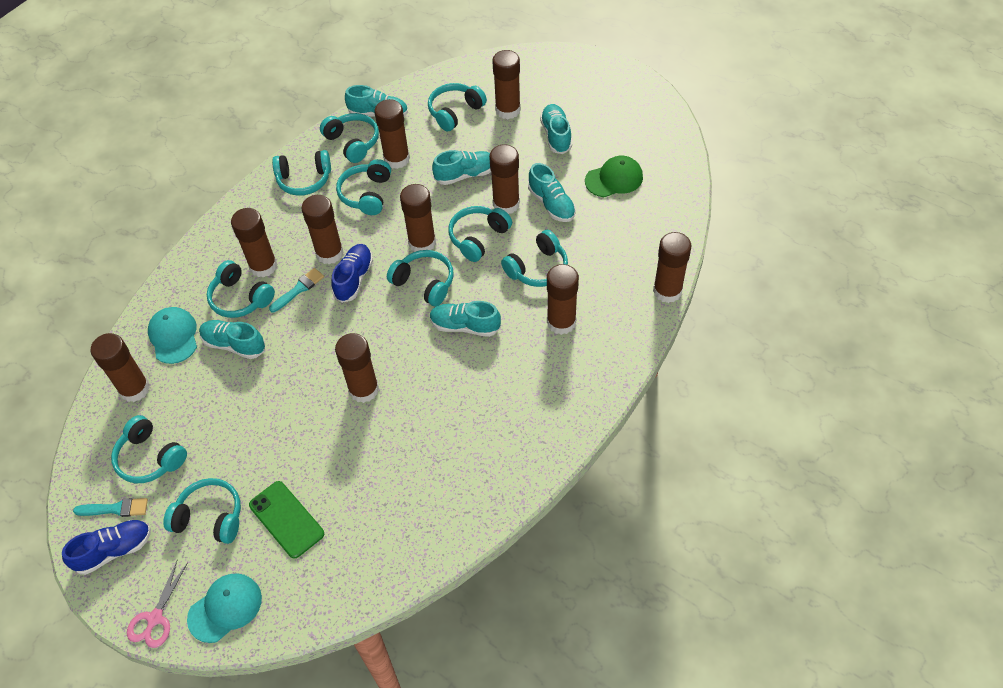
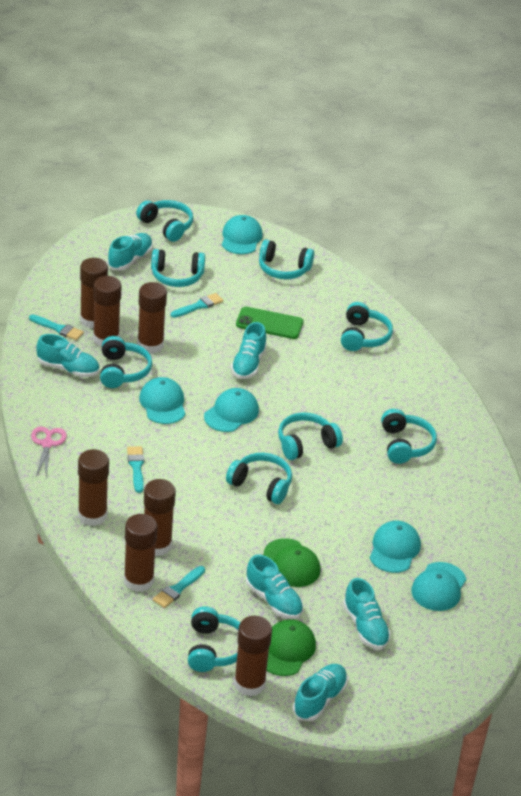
blue shoe: 2 -> 0
brown glue stick: 10 -> 7
green cap: 1 -> 2
turquoise brush: 2 -> 4
turquoise cap: 2 -> 5
turquoise headphones: 10 -> 9

